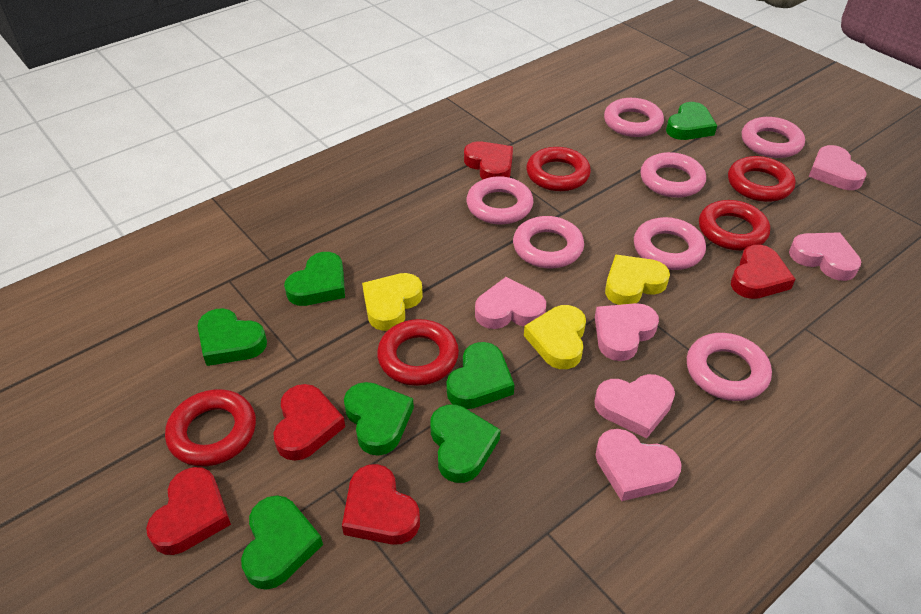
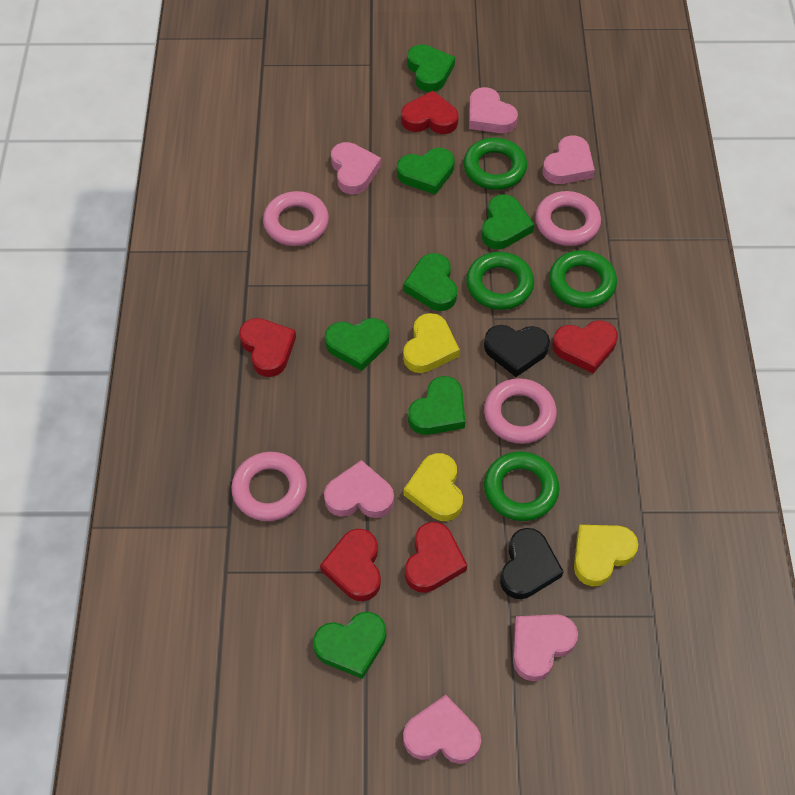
black heart: 0 -> 2
green ring: 0 -> 4
pink ring: 7 -> 4
red ring: 5 -> 0

